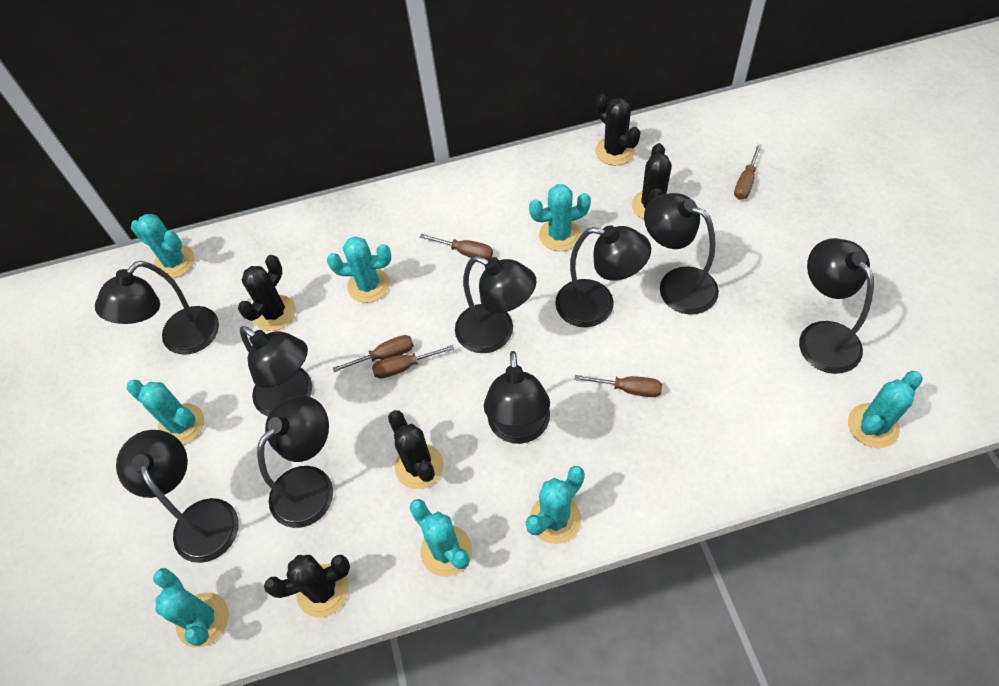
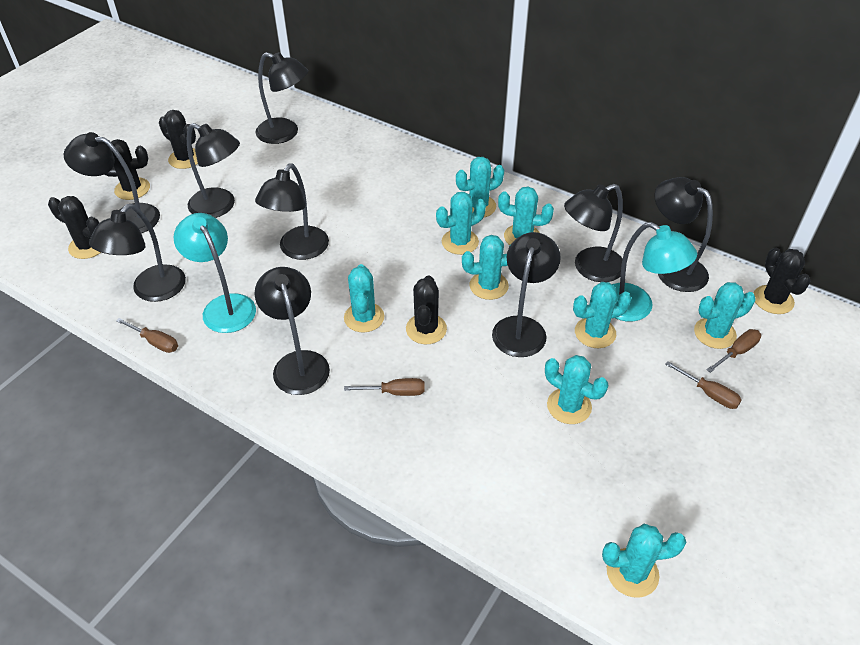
brown screwdriver: 5 -> 4
turquoise cactus: 8 -> 9
turquoise lamp: 0 -> 2

